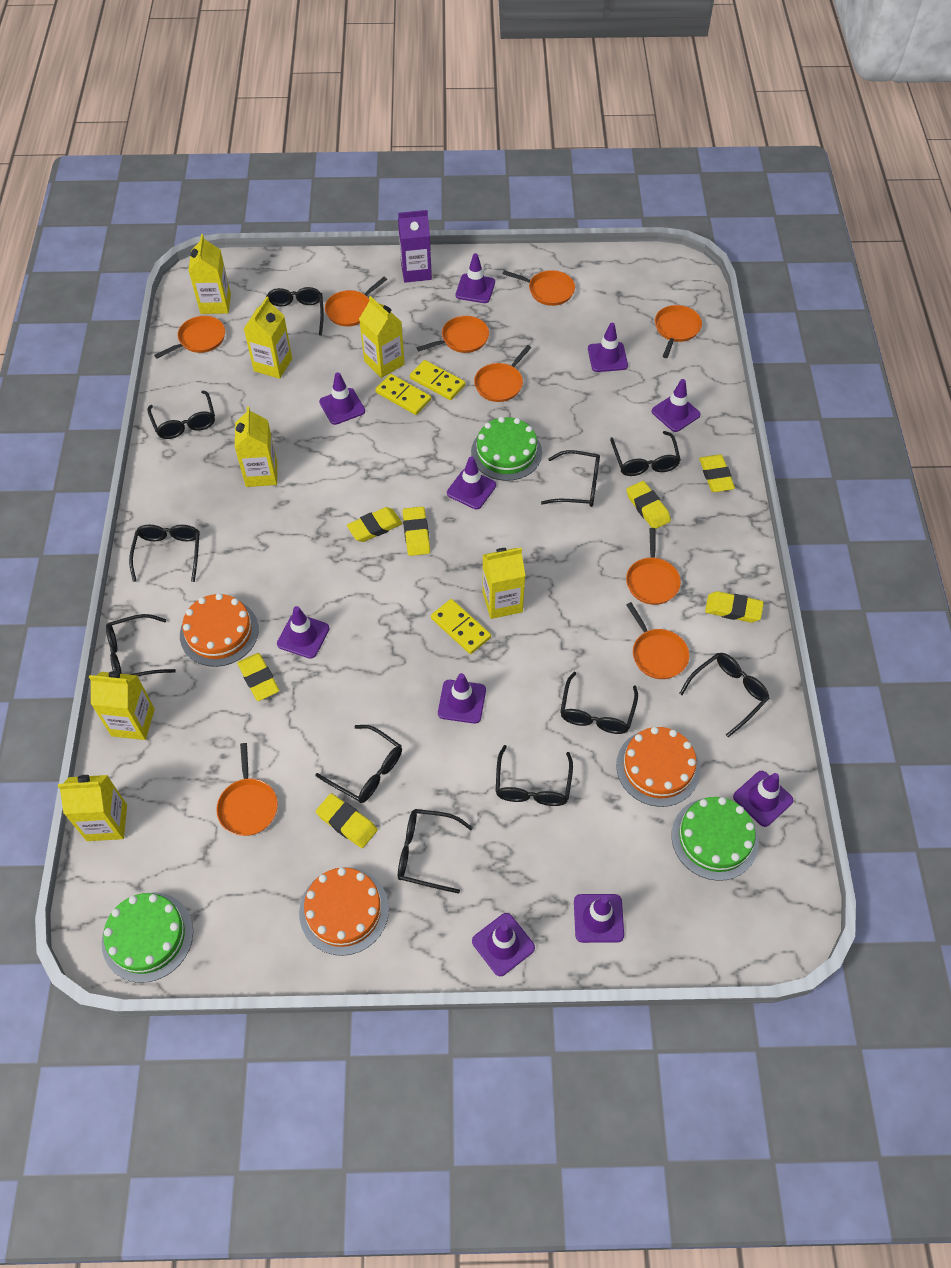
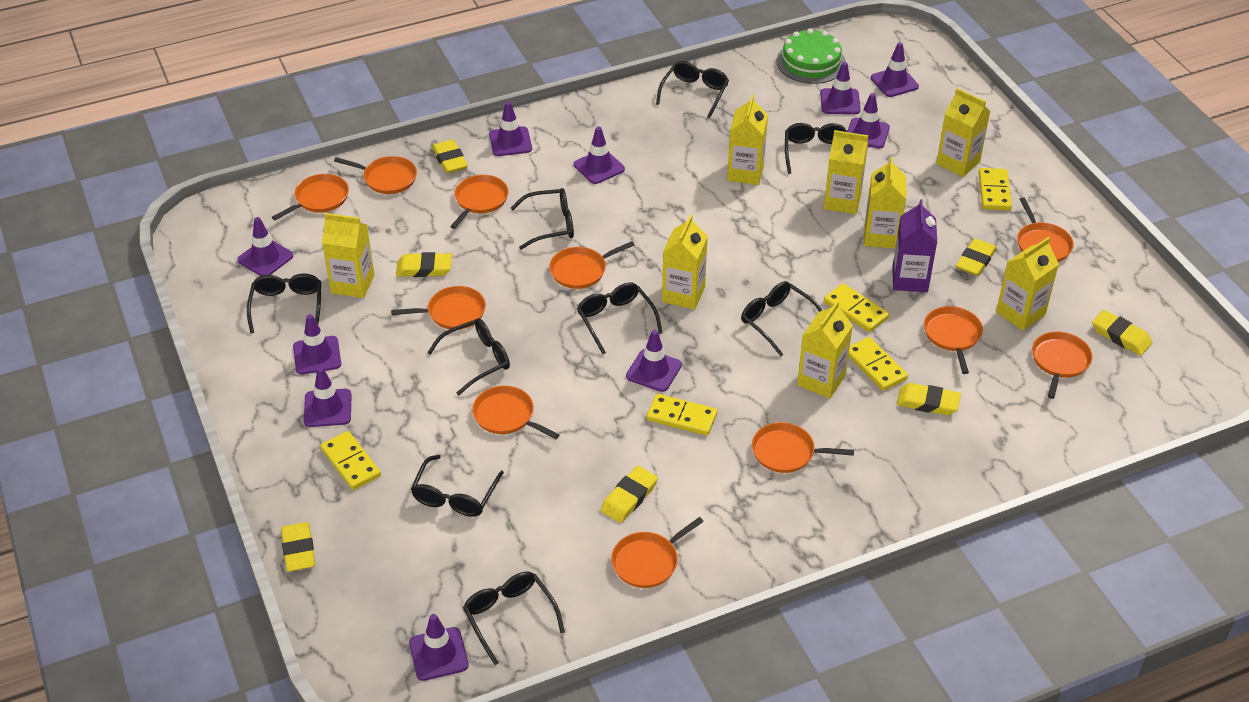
black glasses: 11 -> 9
green cake: 3 -> 1
orange cake: 3 -> 0
orange pan: 9 -> 11
yellow carton: 7 -> 8
yellow domino: 3 -> 5

